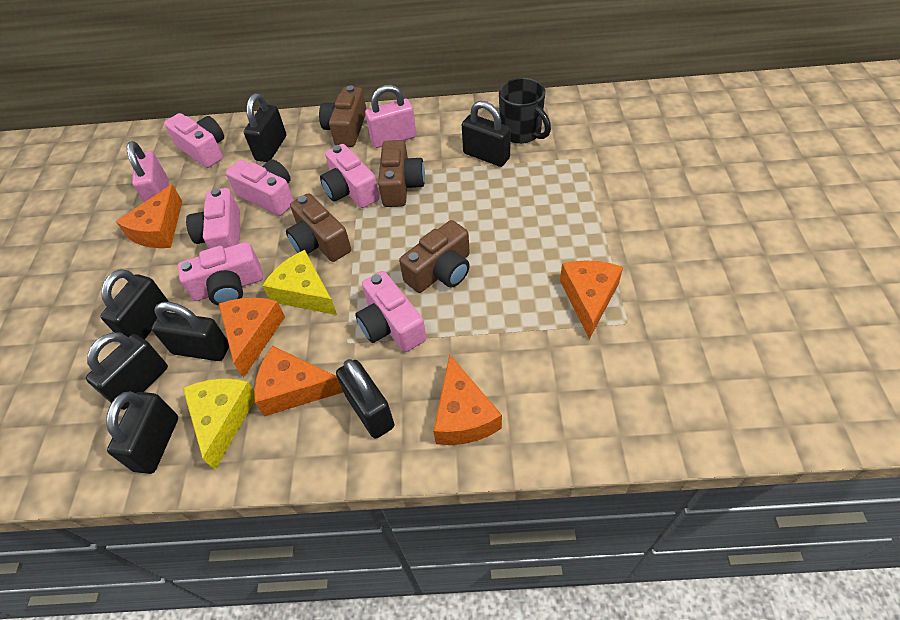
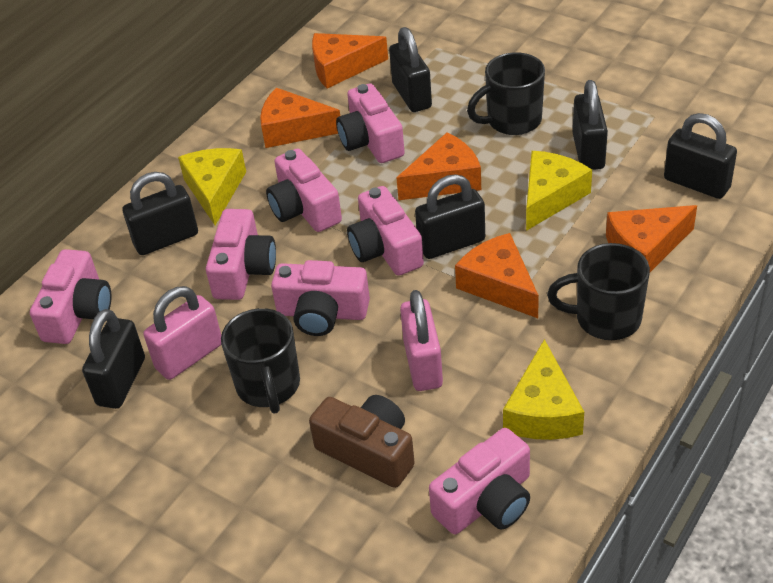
black mug: 1 -> 3
black padlock: 7 -> 6
brown camera: 4 -> 1
pink camera: 6 -> 7
yellow cheese: 2 -> 3

